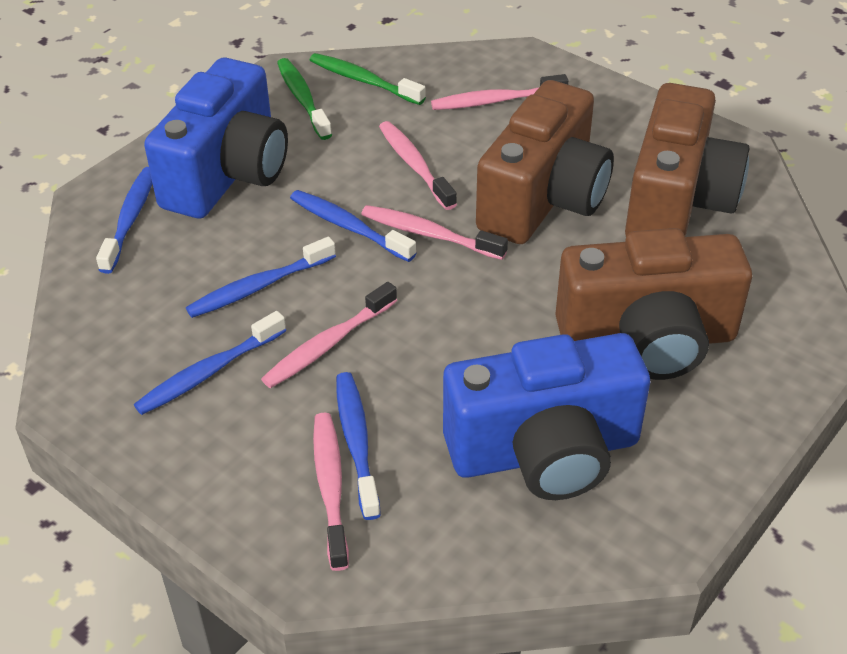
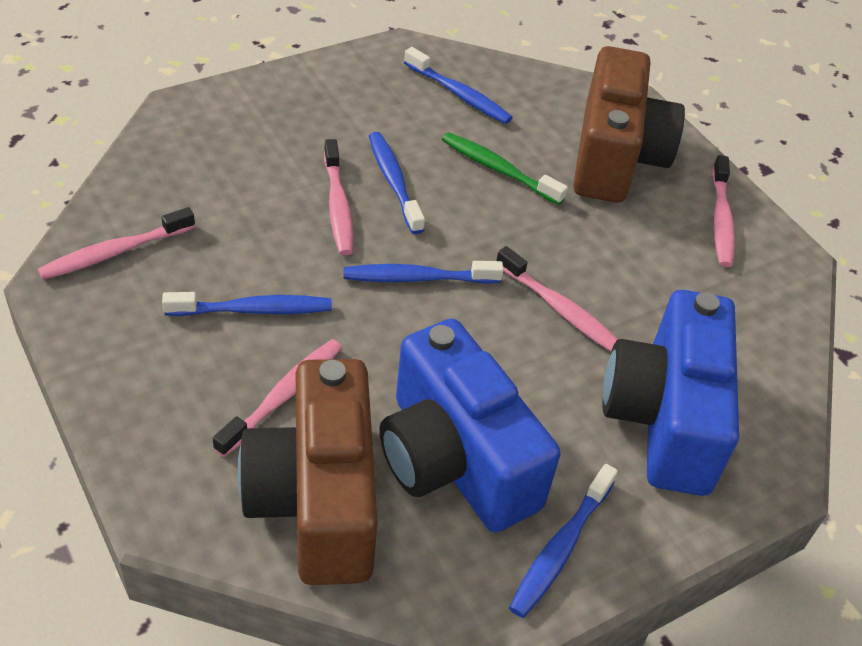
brown camera: 3 -> 2
green toothbrush: 2 -> 1

